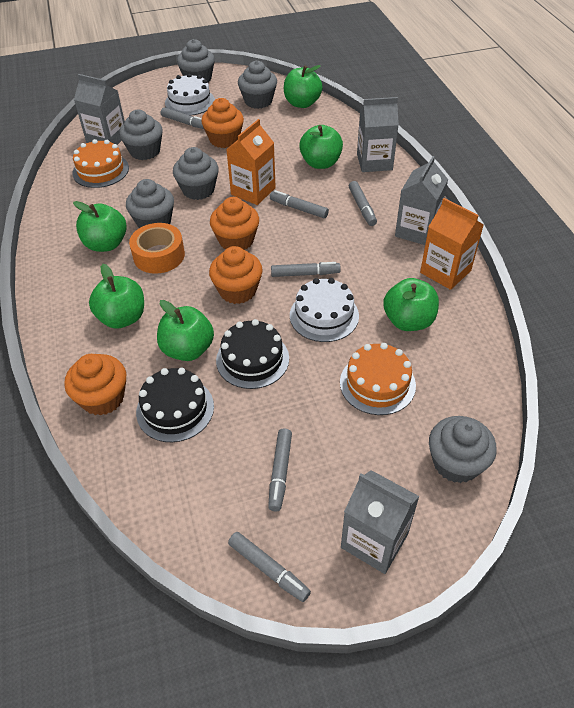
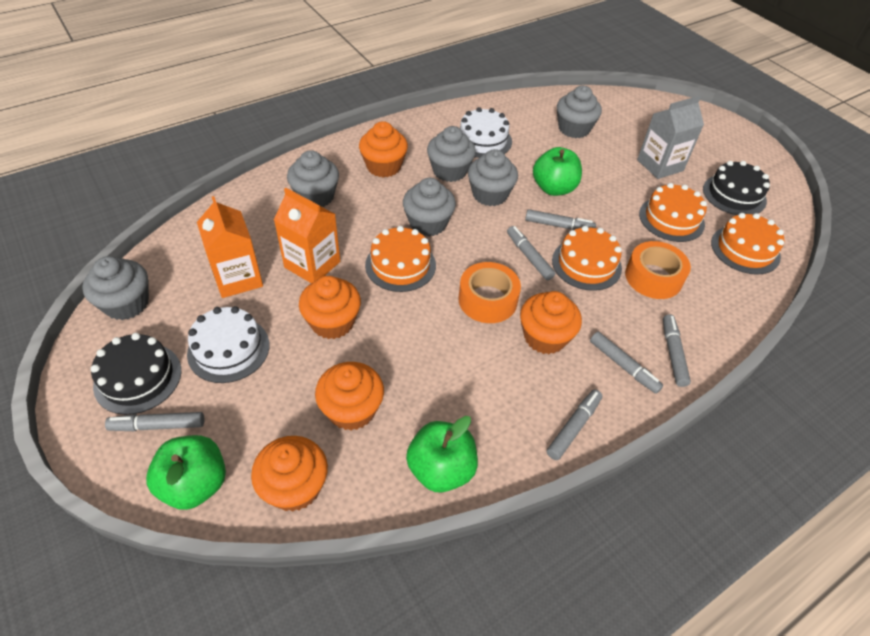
green apple: 6 -> 3
grey carton: 4 -> 1
orange cake: 2 -> 4
orange cupcake: 4 -> 5
orange tape: 1 -> 2

